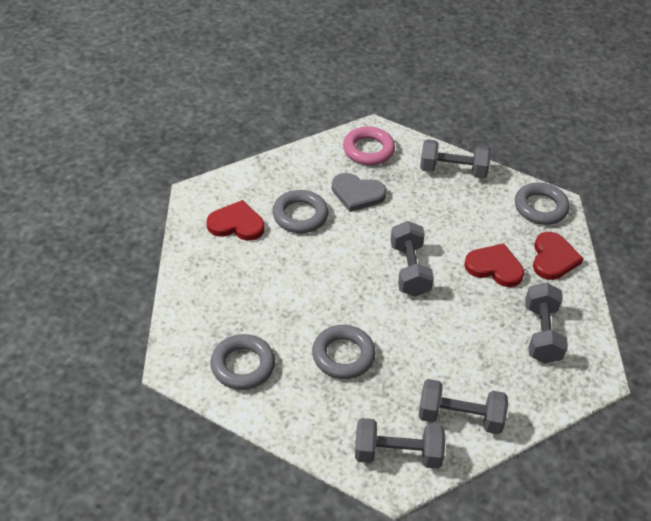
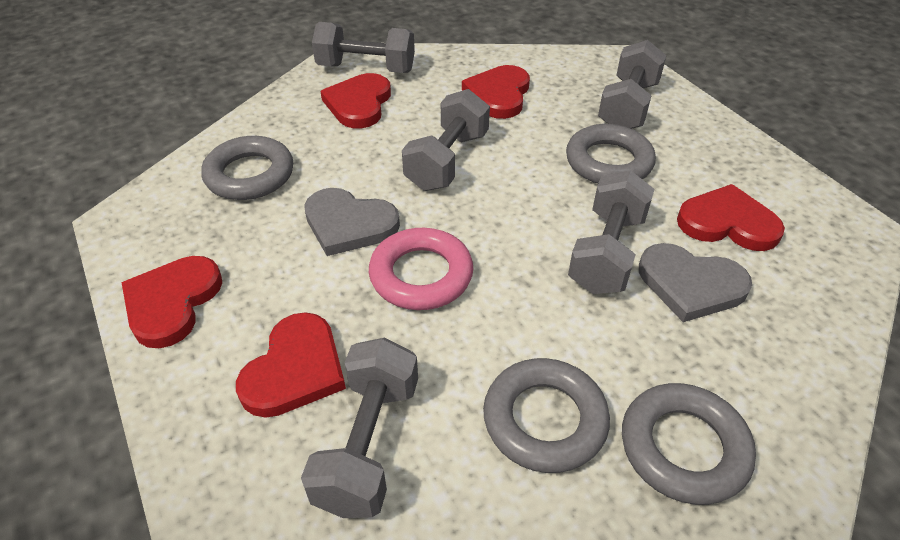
grey heart: 1 -> 2
red heart: 3 -> 5

